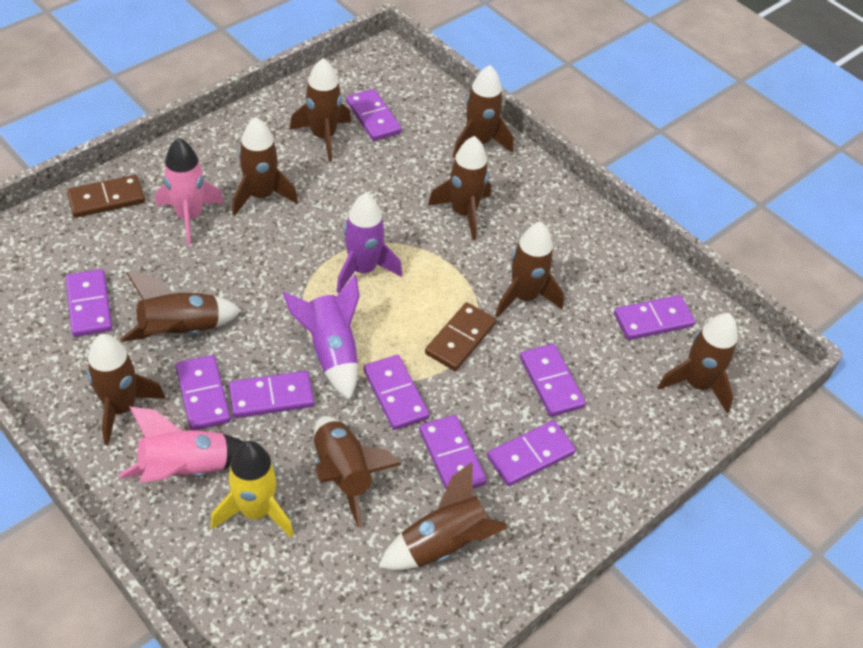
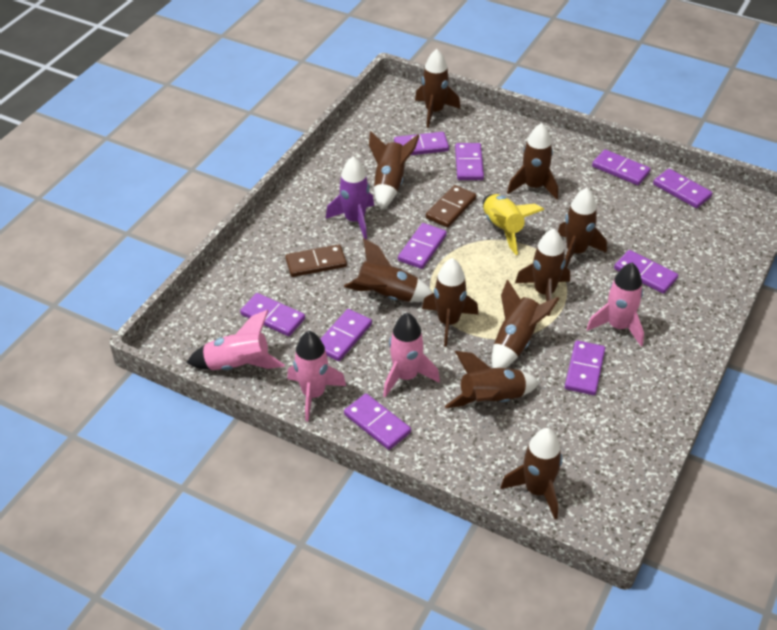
pink rocket: 2 -> 4
purple domino: 9 -> 10
purple rocket: 2 -> 1

